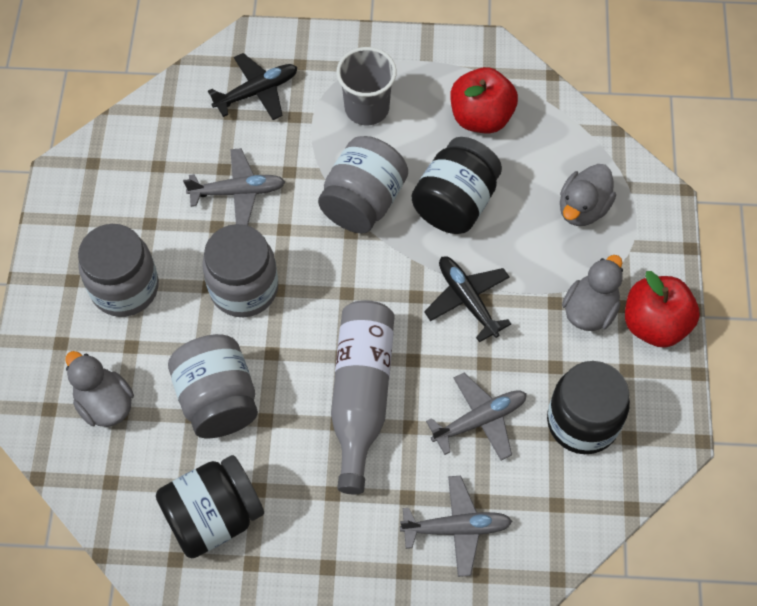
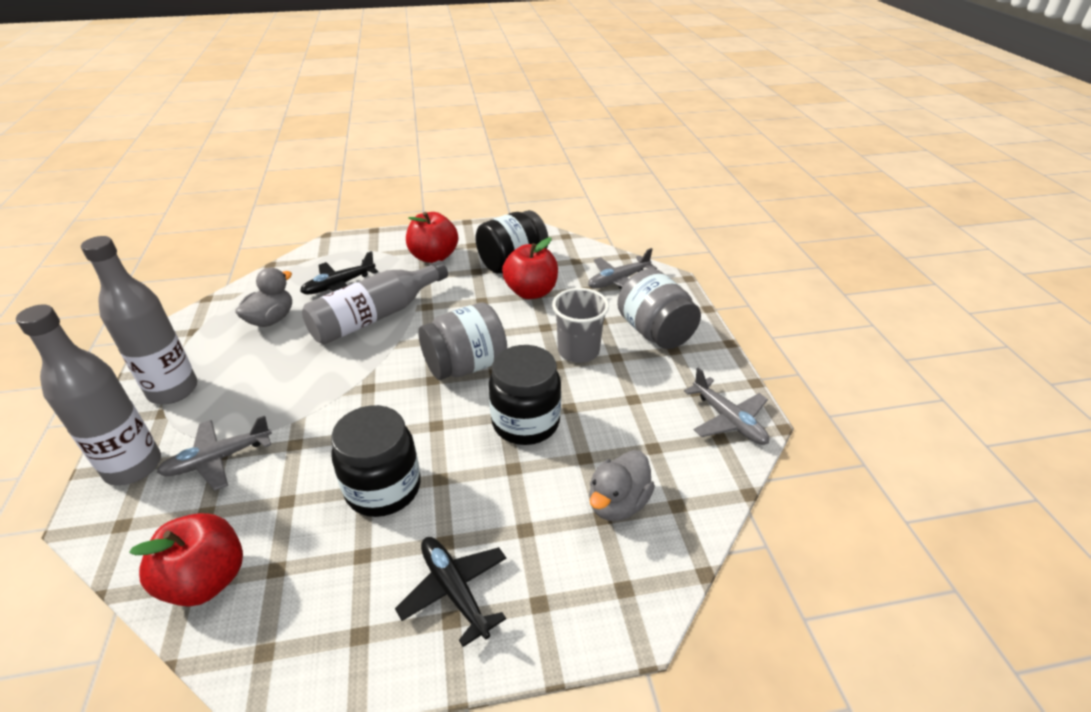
grey bottle: 1 -> 3
grey duck: 3 -> 2
grey jar: 4 -> 2
red apple: 2 -> 3

